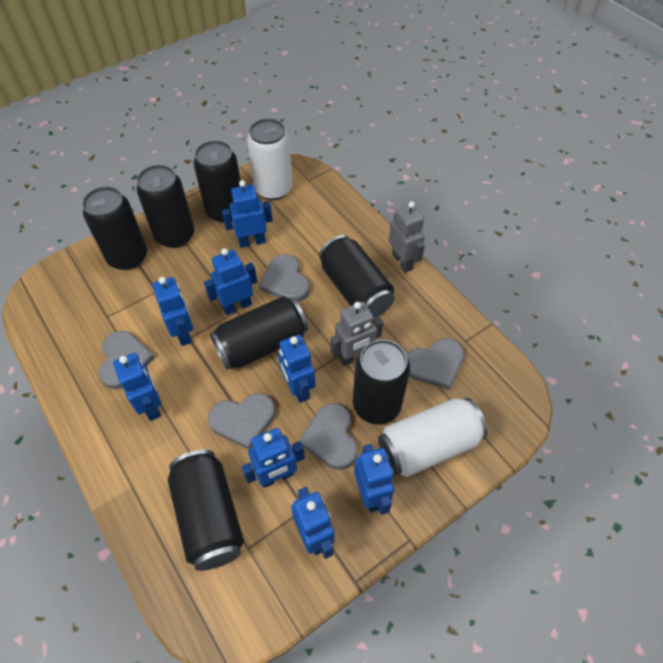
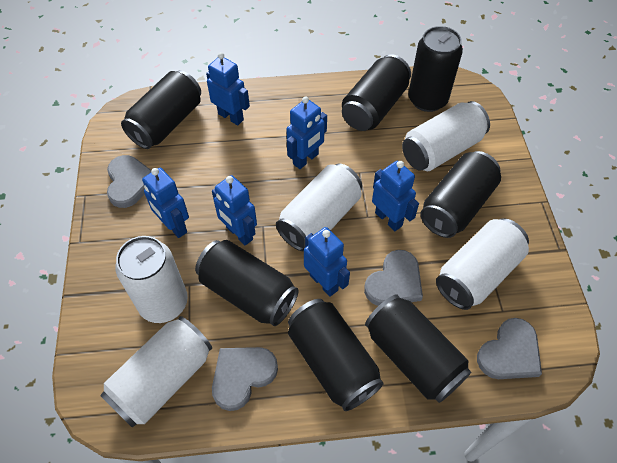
blue robot: 8 -> 6
grey heart: 5 -> 4
grey robot: 2 -> 0
white can: 2 -> 5

